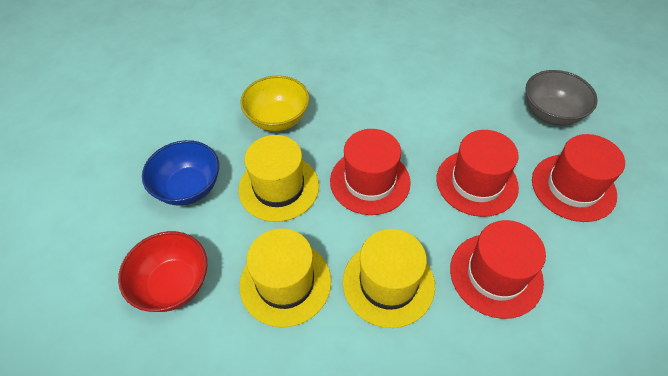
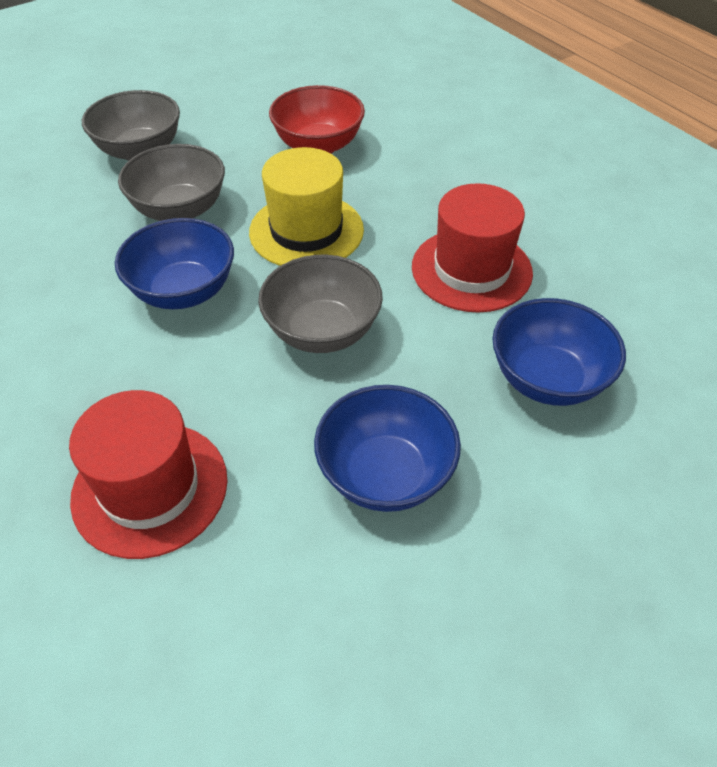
blue bowl: 1 -> 3
grey bowl: 1 -> 3
red hat: 4 -> 2
yellow bowl: 1 -> 0
yellow hat: 3 -> 1

